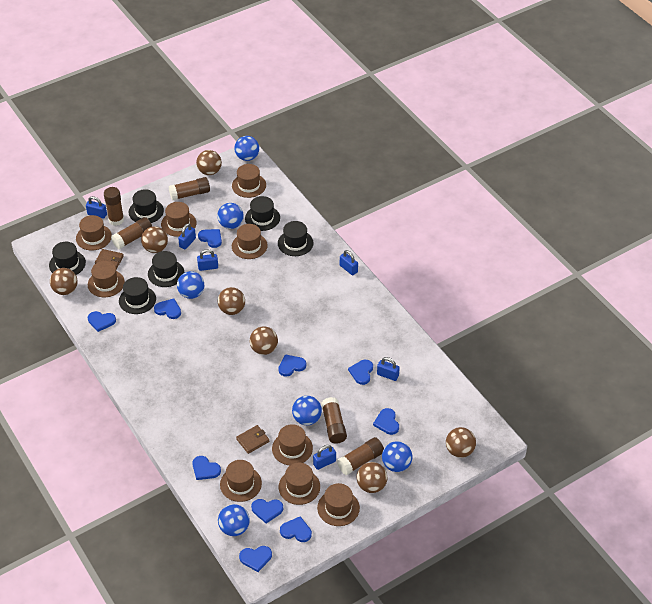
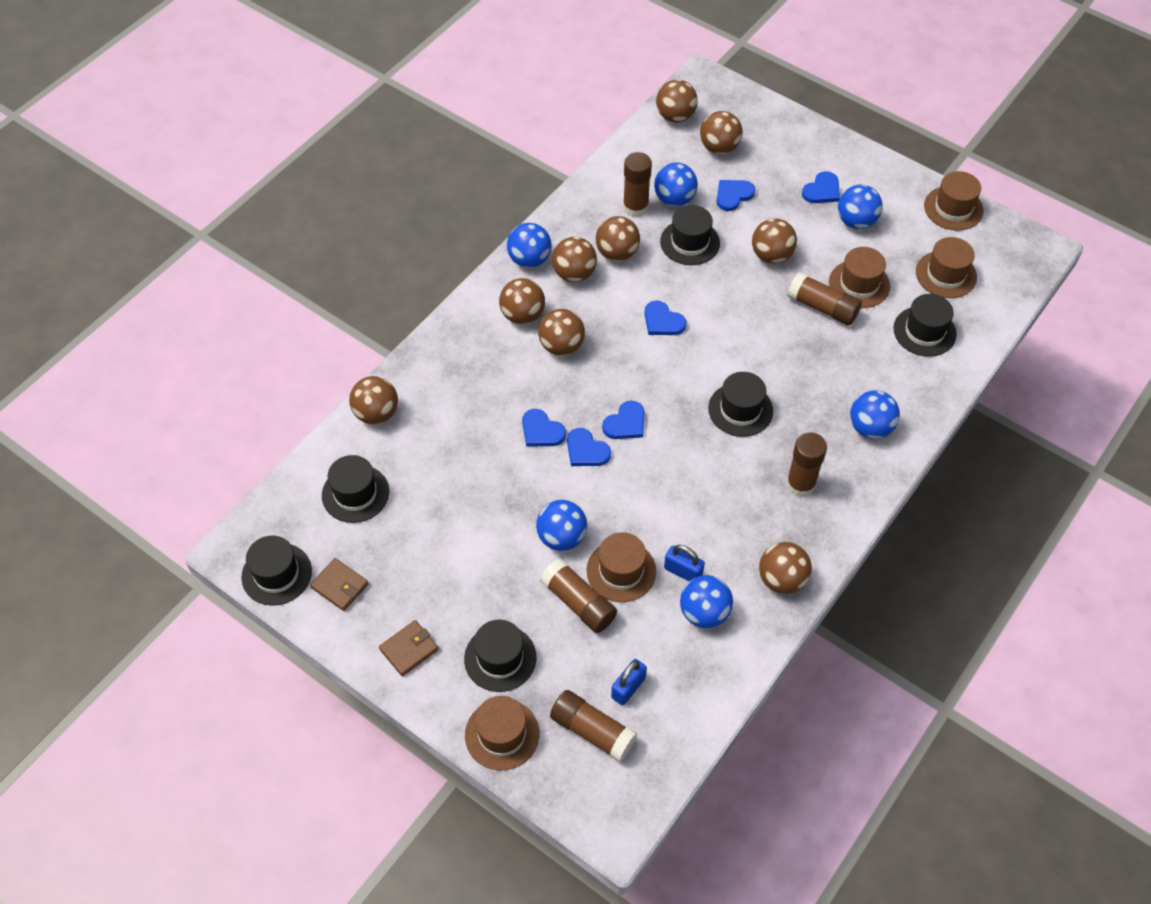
blue heart: 10 -> 6
blue padlock: 6 -> 2
brown ball: 7 -> 9
brown hat: 9 -> 5

